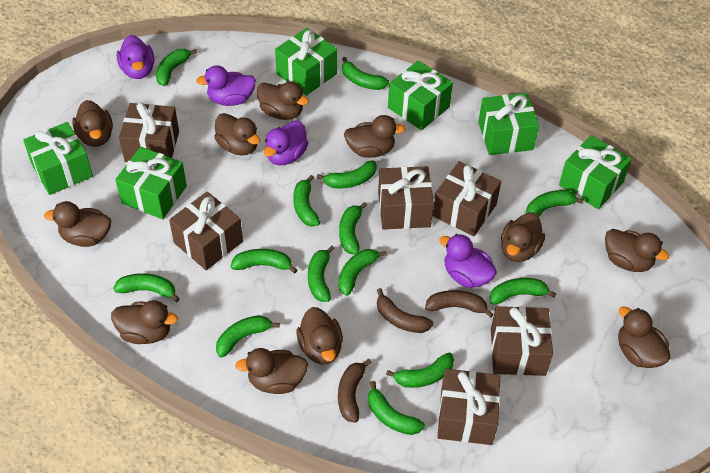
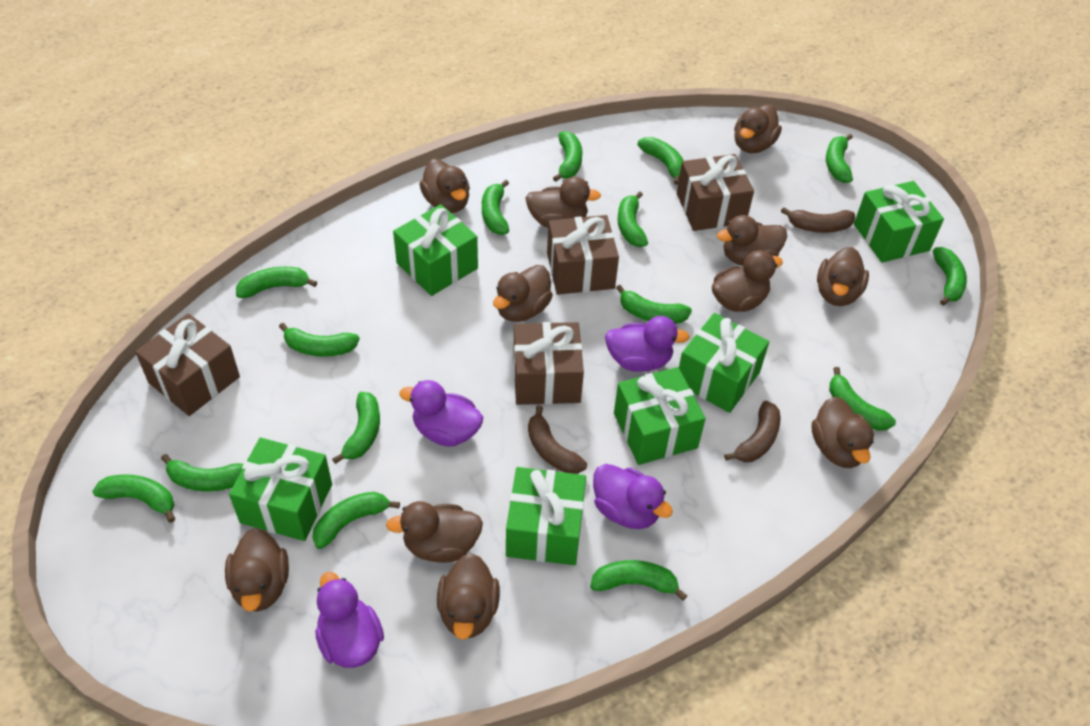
brown gift: 6 -> 4
green banana: 14 -> 15

